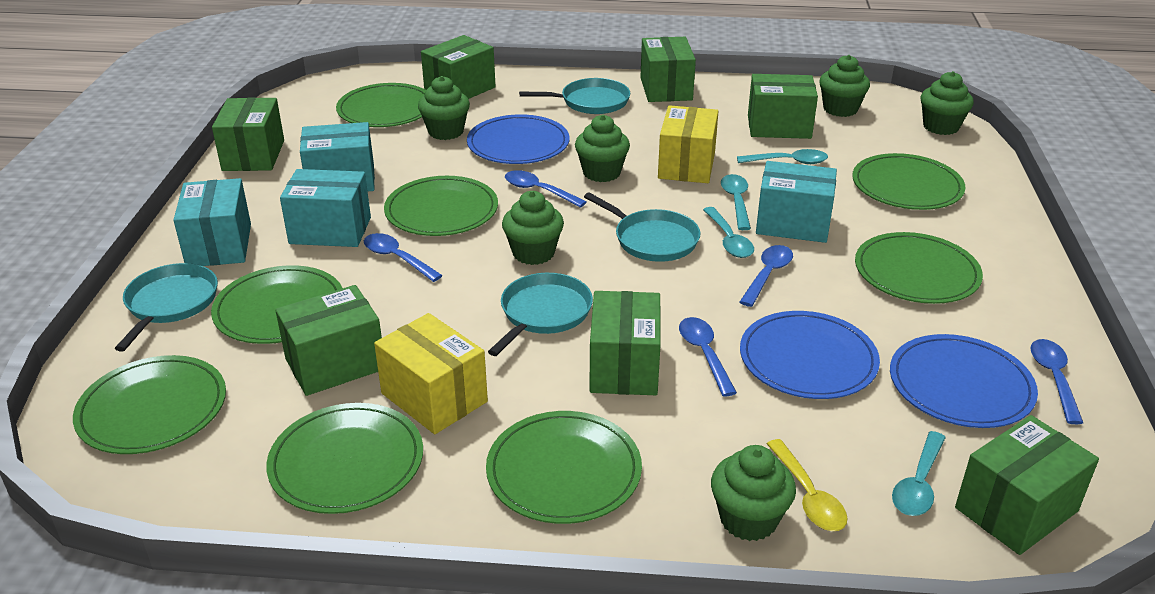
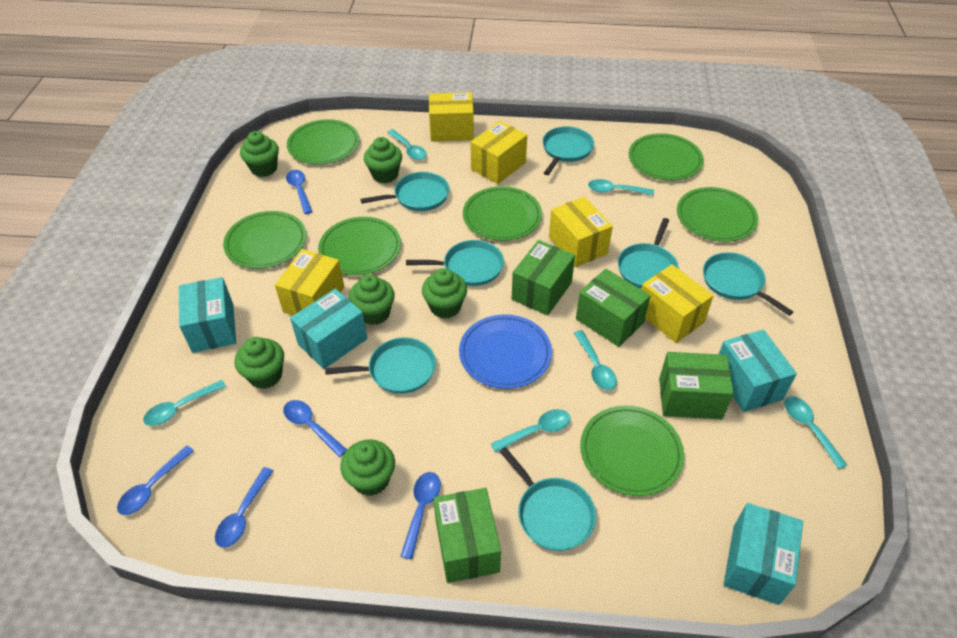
blue plate: 3 -> 1
green box: 7 -> 4
green plate: 8 -> 7
turquoise pan: 4 -> 7
turquoise spoon: 4 -> 6
yellow box: 2 -> 5
yellow spoon: 1 -> 0

